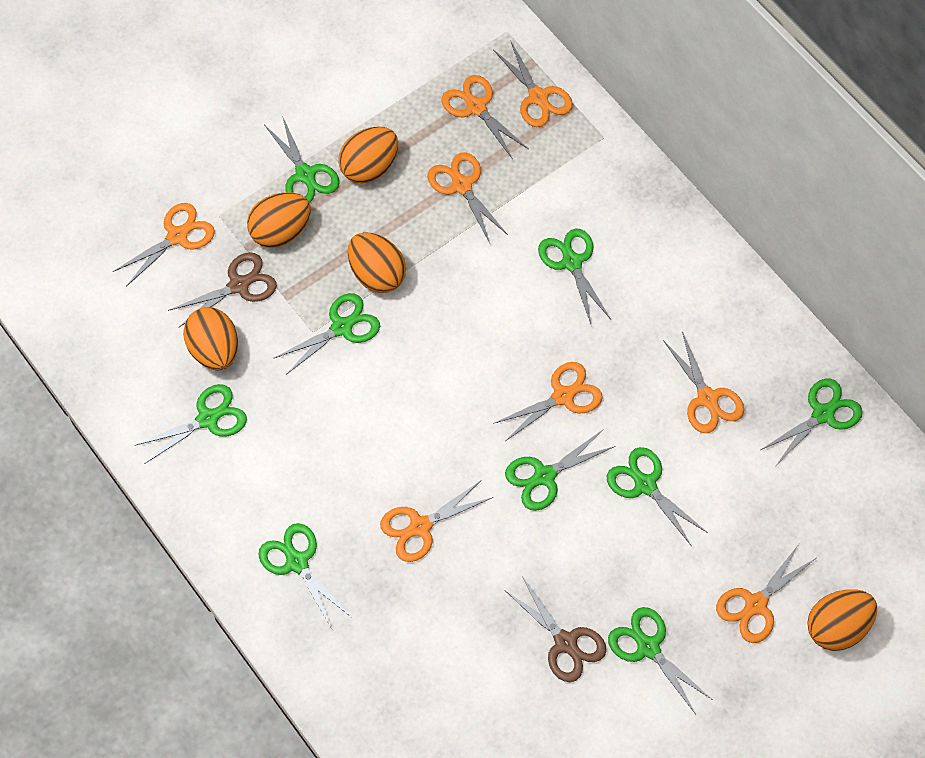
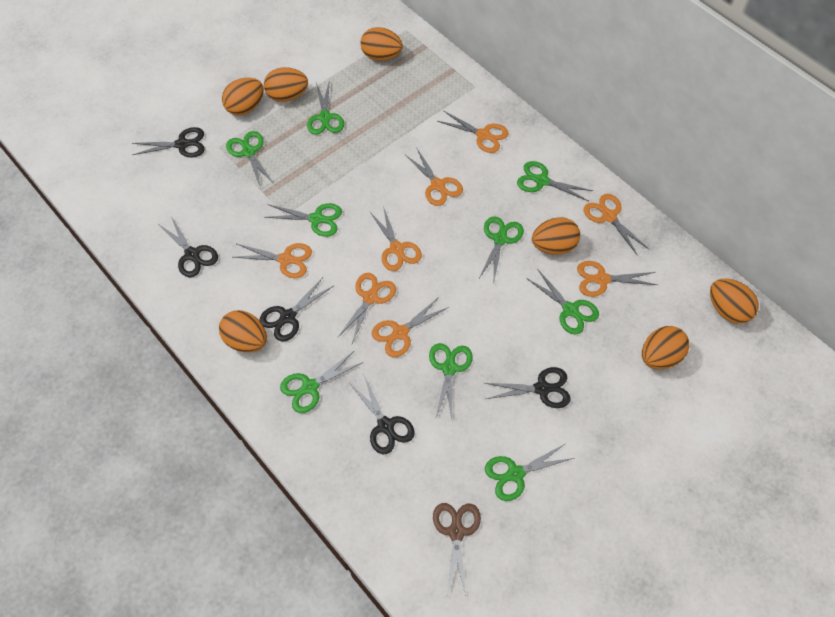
black scissors: 0 -> 5
brown scissors: 2 -> 1
orange egg: 5 -> 7

